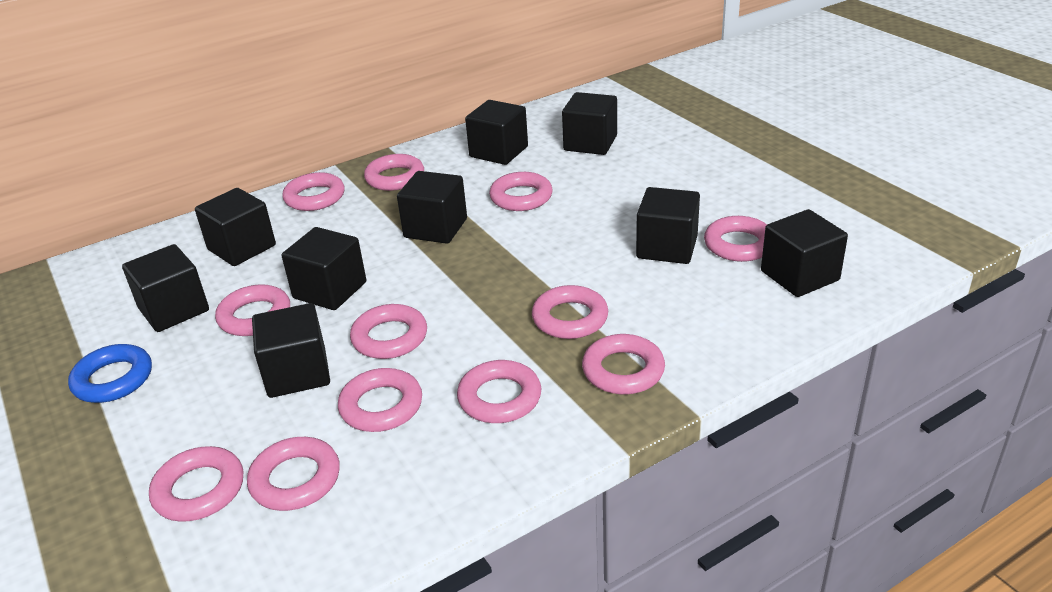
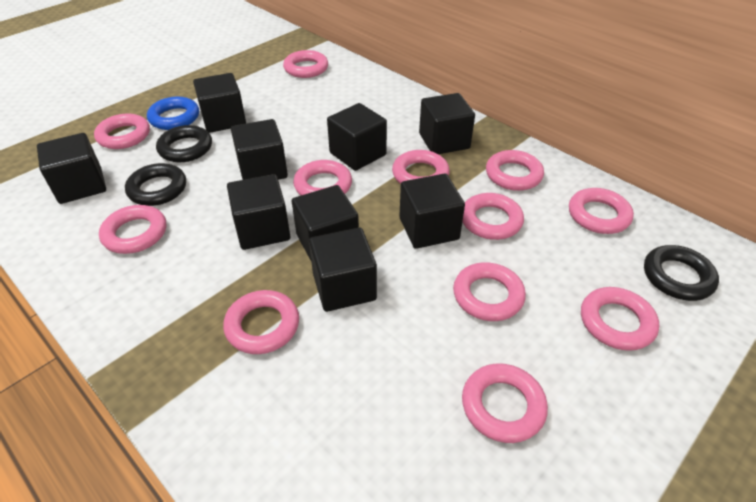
black ring: 0 -> 3

